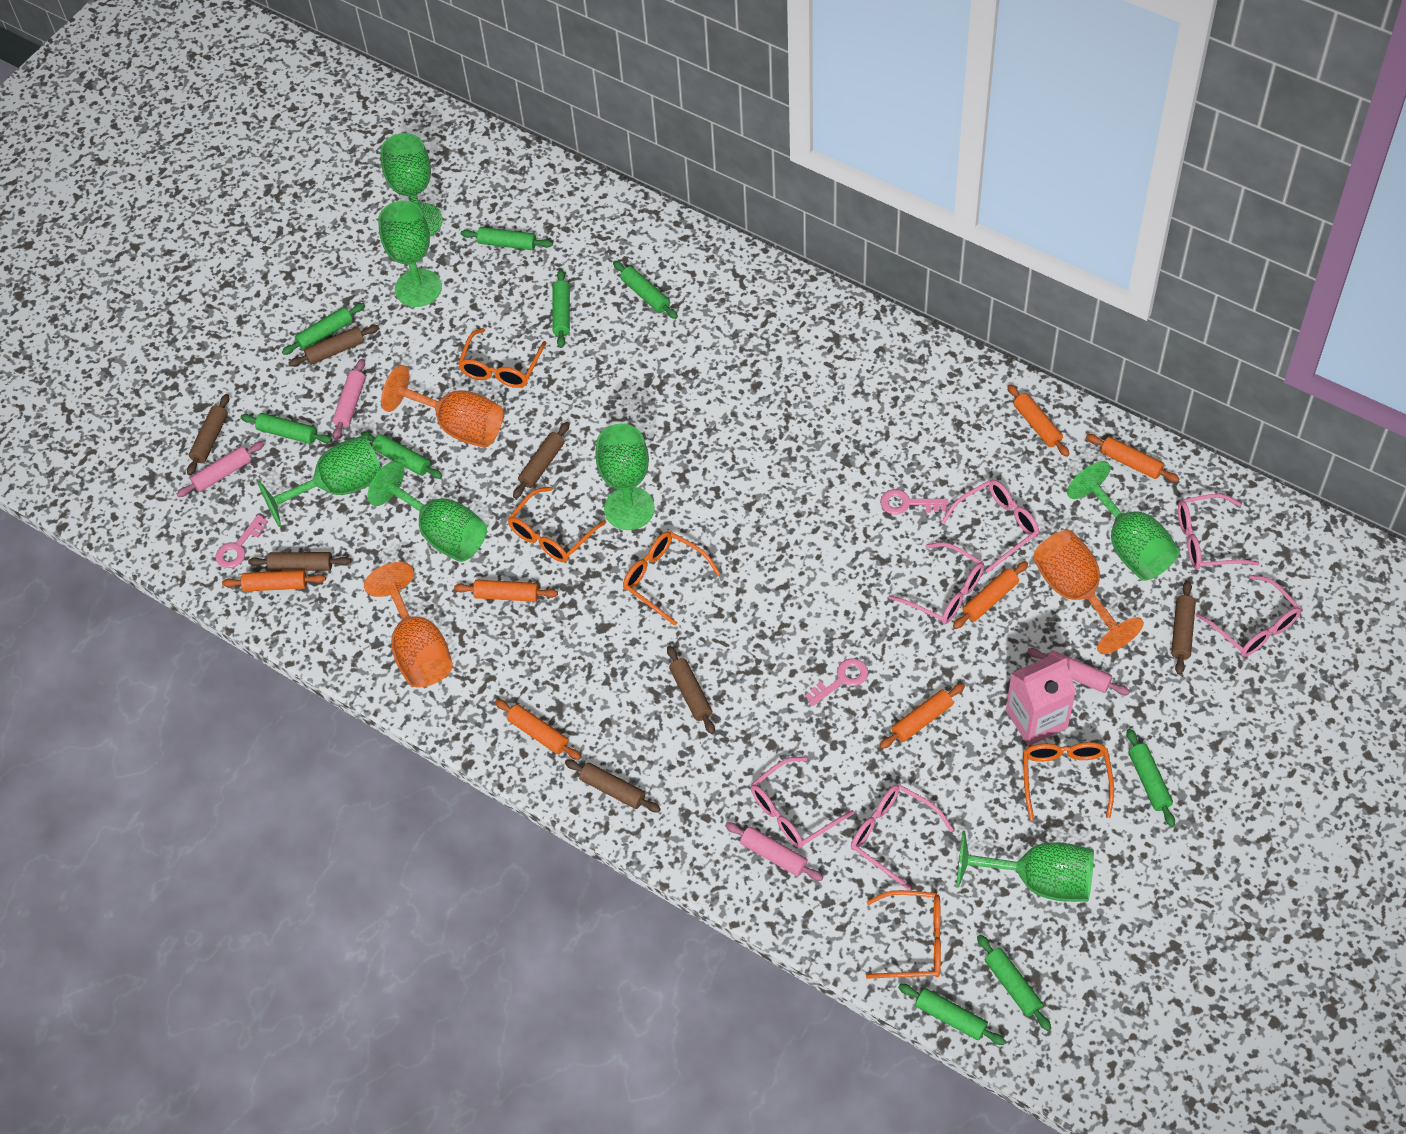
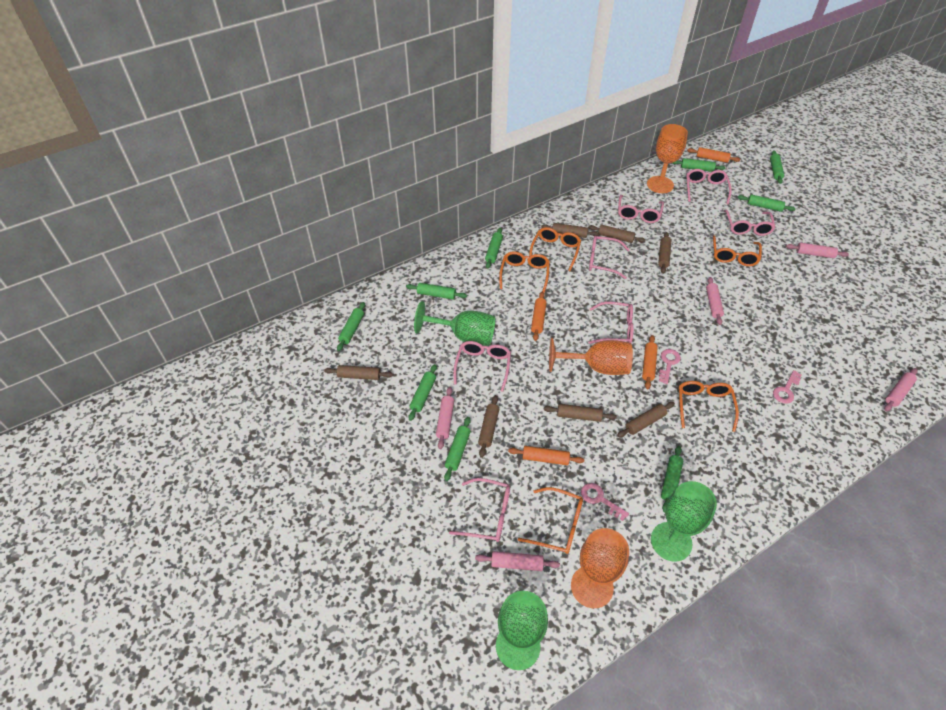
green goblet: 7 -> 3
orange rolling pin: 7 -> 4
pink carton: 1 -> 0
pink glasses: 6 -> 7
pink rolling pin: 4 -> 5

